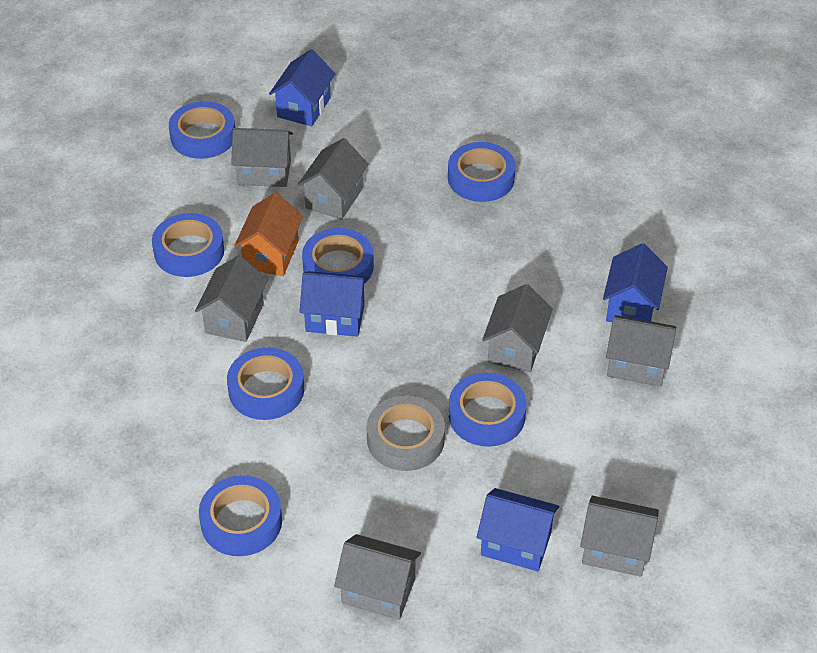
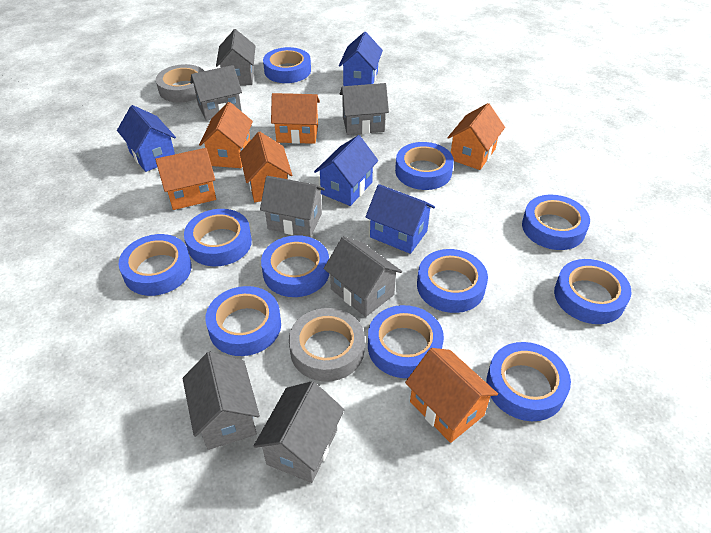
blue tape: 7 -> 11
grey tape: 1 -> 2
orange house: 1 -> 6

